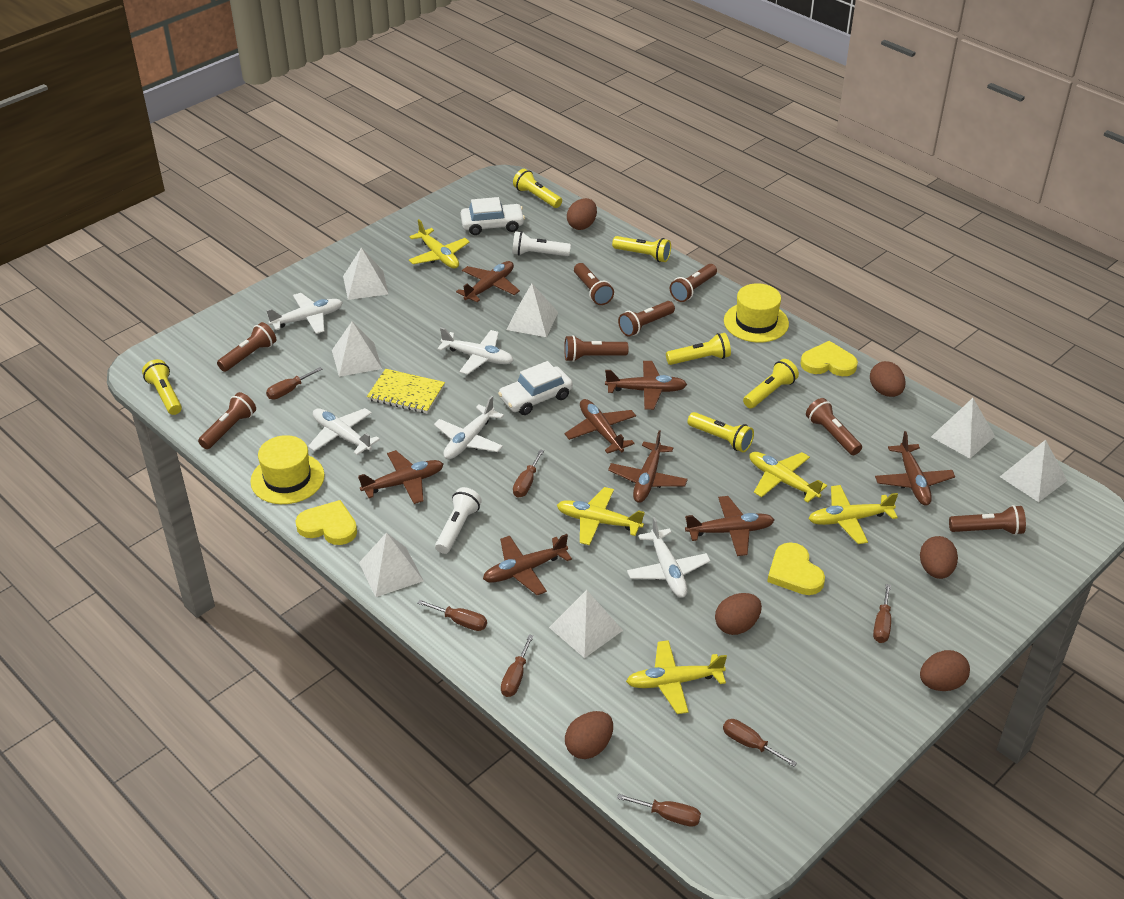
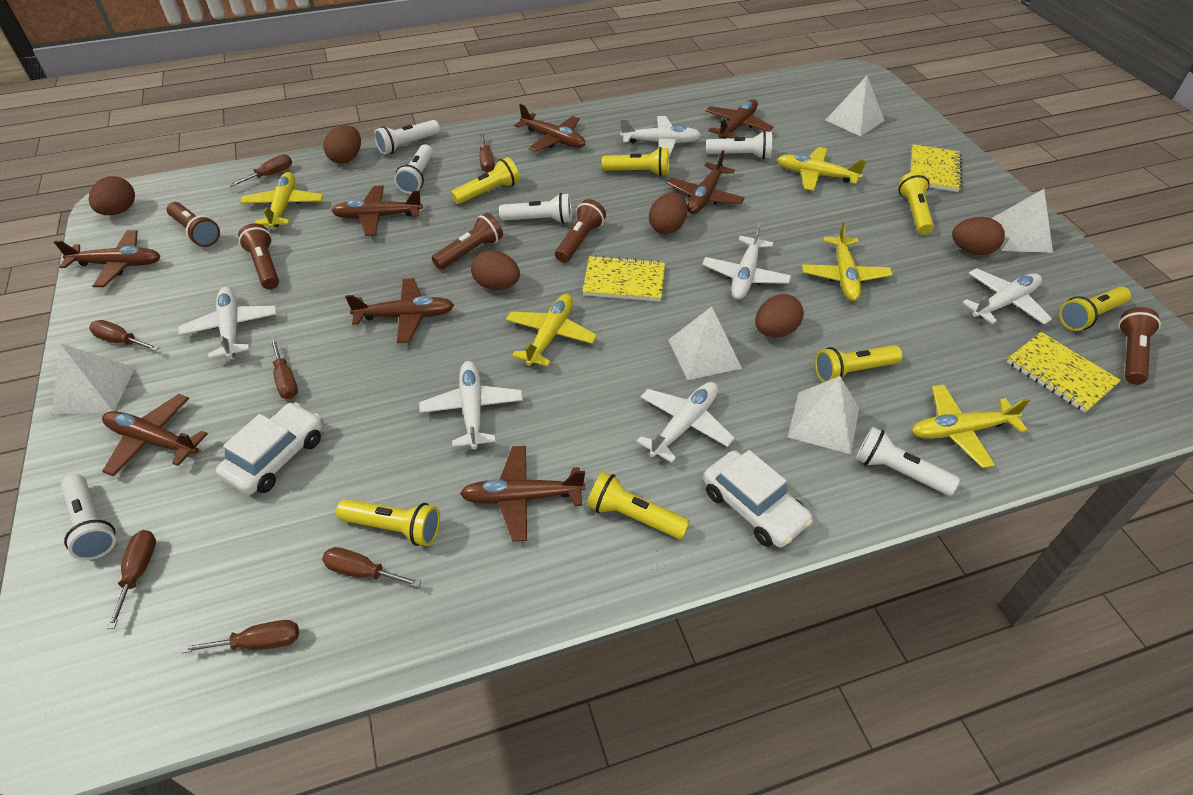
brown flashlight: 8 -> 5
white flashlight: 2 -> 6
white plane: 5 -> 6
white pyramid: 7 -> 5
yellow flashlight: 6 -> 7
yellow hat: 2 -> 0
yellow heart: 3 -> 0
yellow notebook: 1 -> 3

